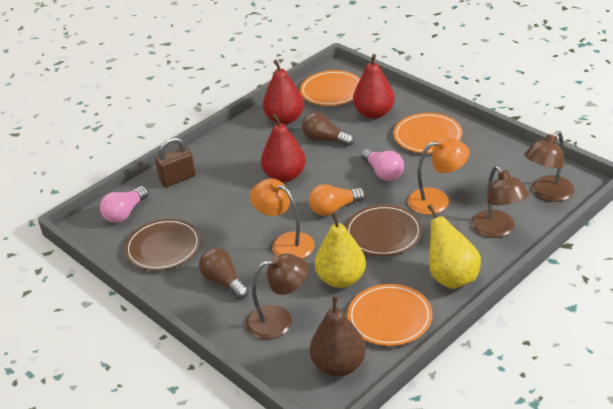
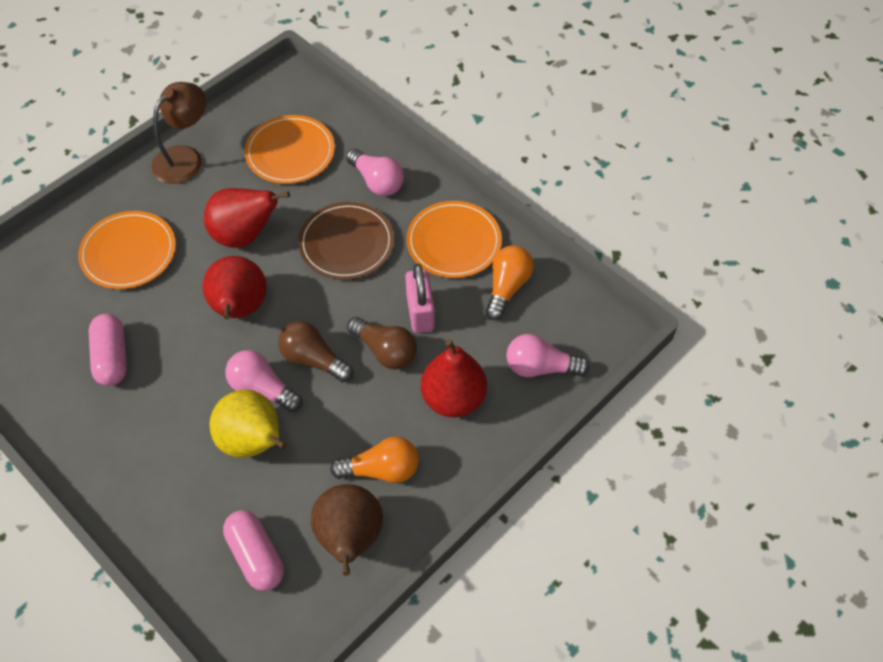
brown lamp: 3 -> 1
brown padlock: 1 -> 0
brown plate: 2 -> 1
orange lamp: 2 -> 0
orange light bulb: 1 -> 2
pink capsule: 0 -> 2
pink light bulb: 2 -> 3
pink padlock: 0 -> 1
yellow pear: 2 -> 1

